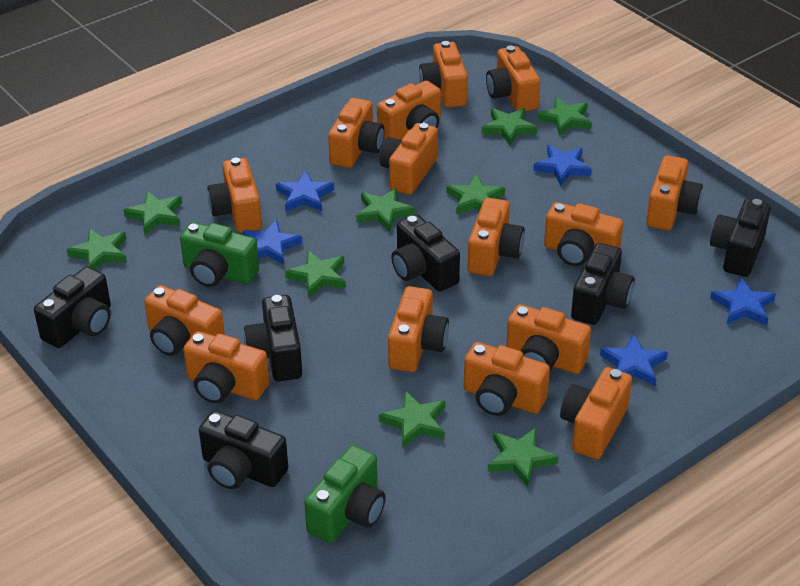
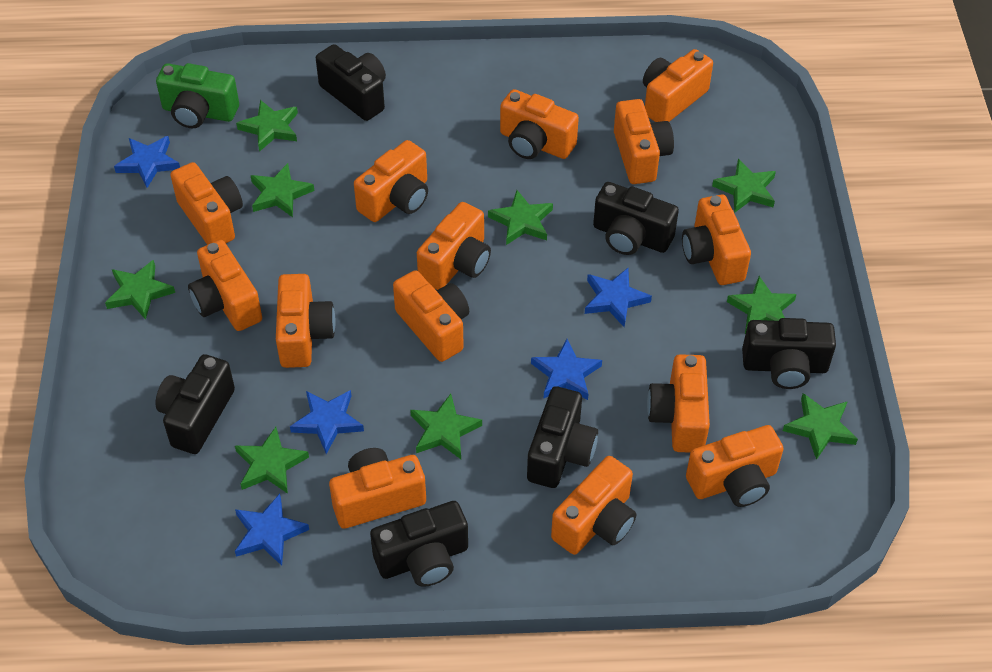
green camera: 2 -> 1
orange camera: 15 -> 14

